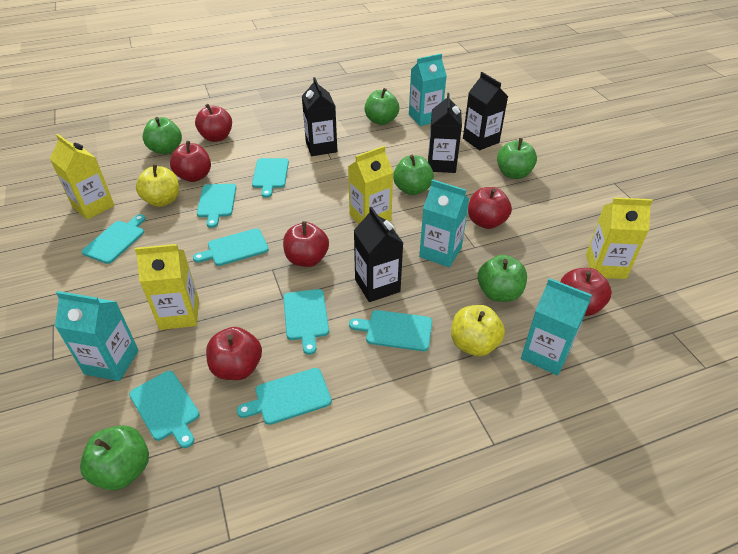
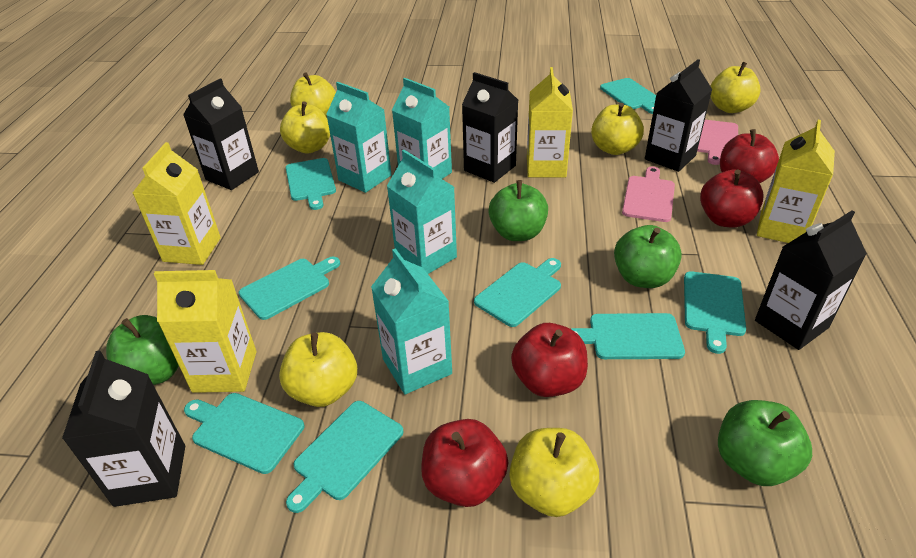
black carton: 4 -> 5
green apple: 6 -> 4
pink cutting board: 0 -> 2
red apple: 6 -> 4
yellow apple: 2 -> 6

